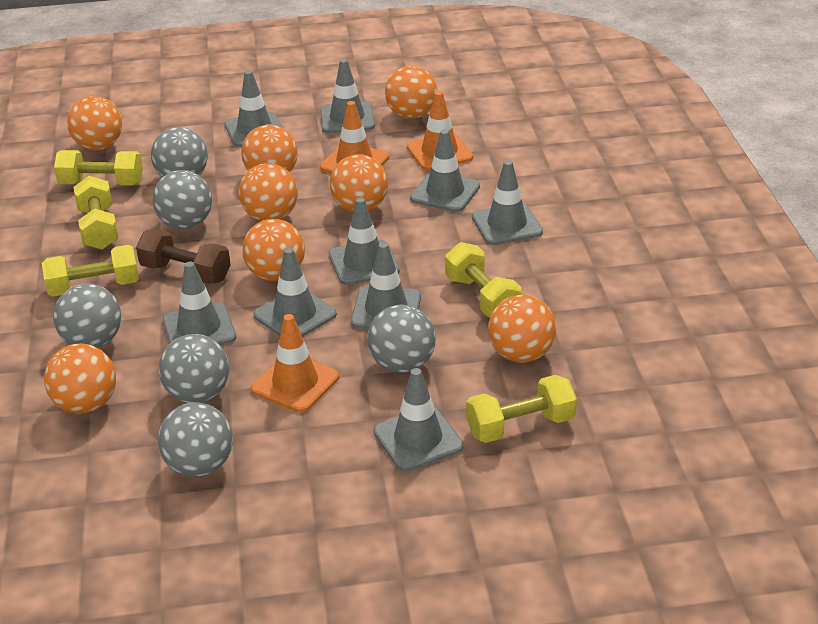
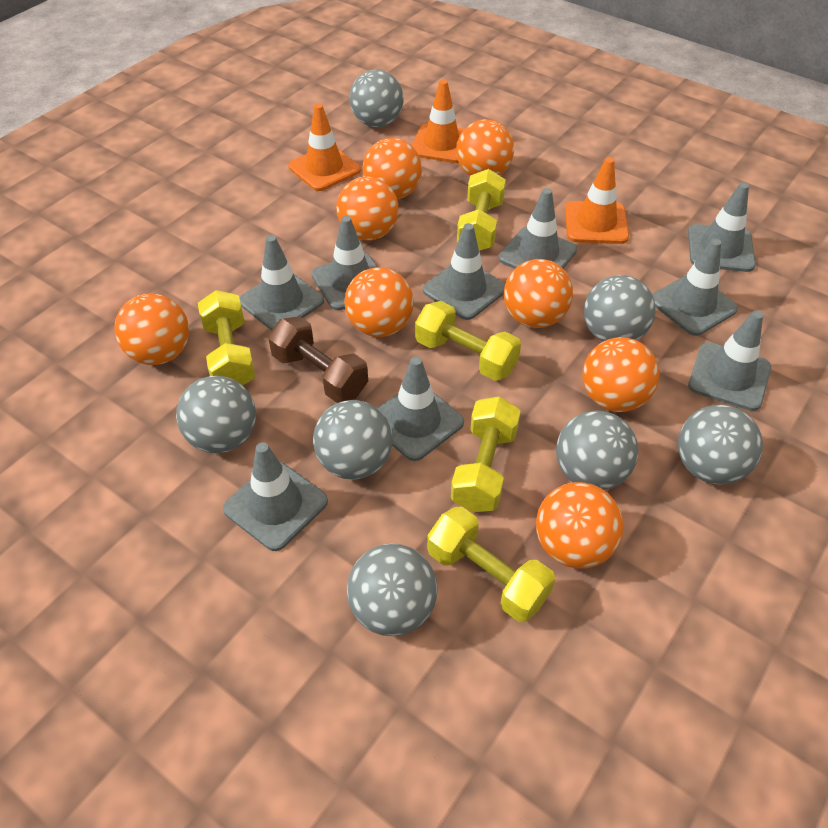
grey ball: 6 -> 7

